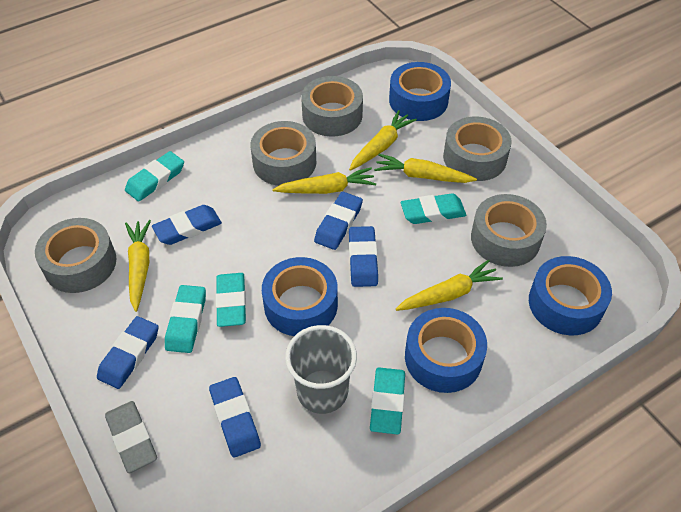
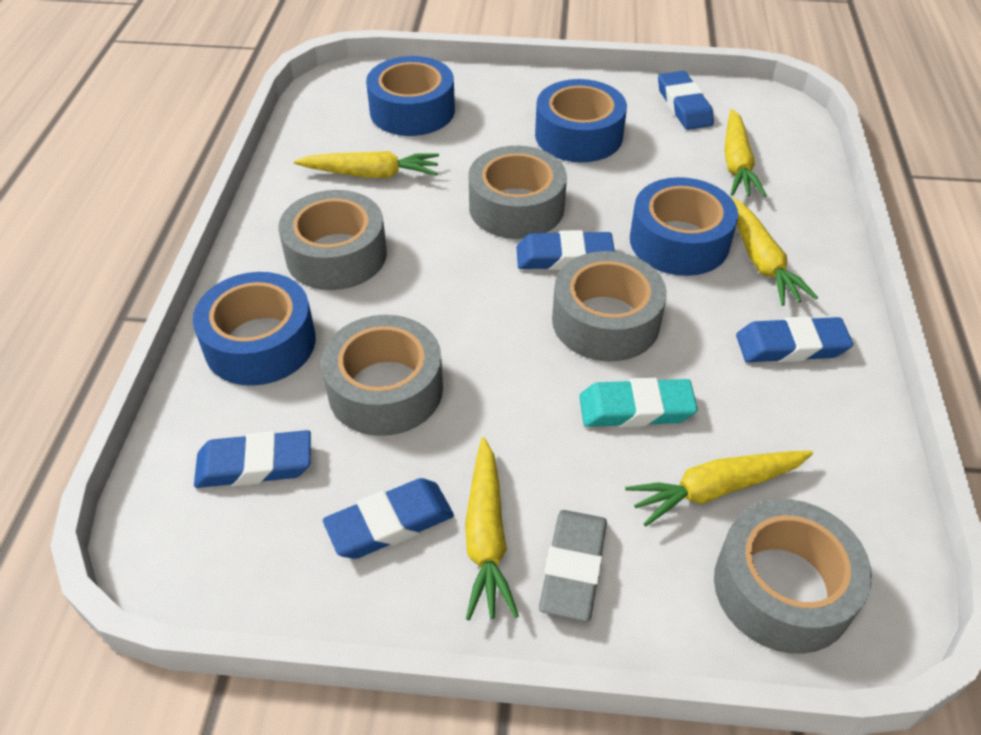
grey cup: 1 -> 0
turquoise eraser: 5 -> 1

